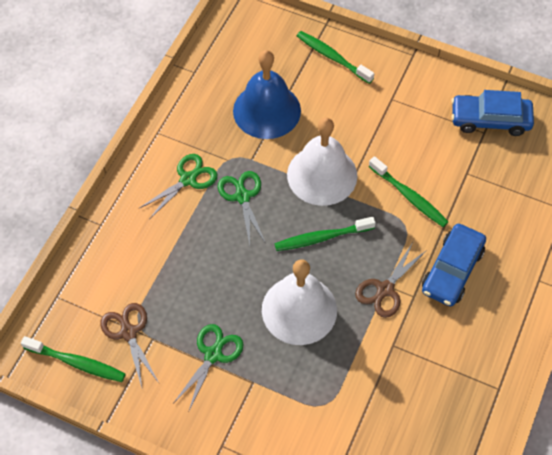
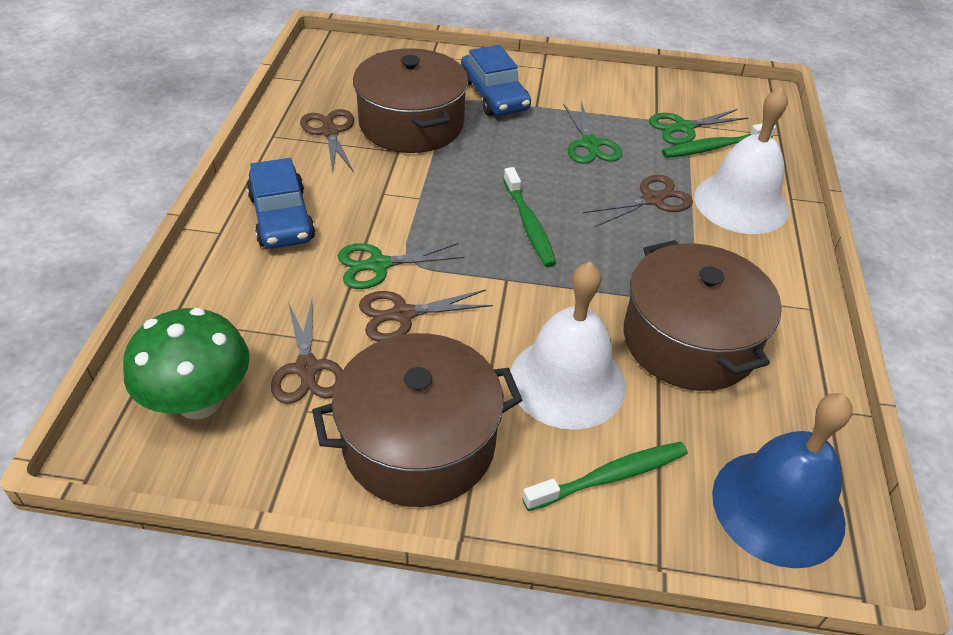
brown pot: 0 -> 3
brown scissors: 2 -> 4
green mushroom: 0 -> 1
green toothbrush: 4 -> 3

